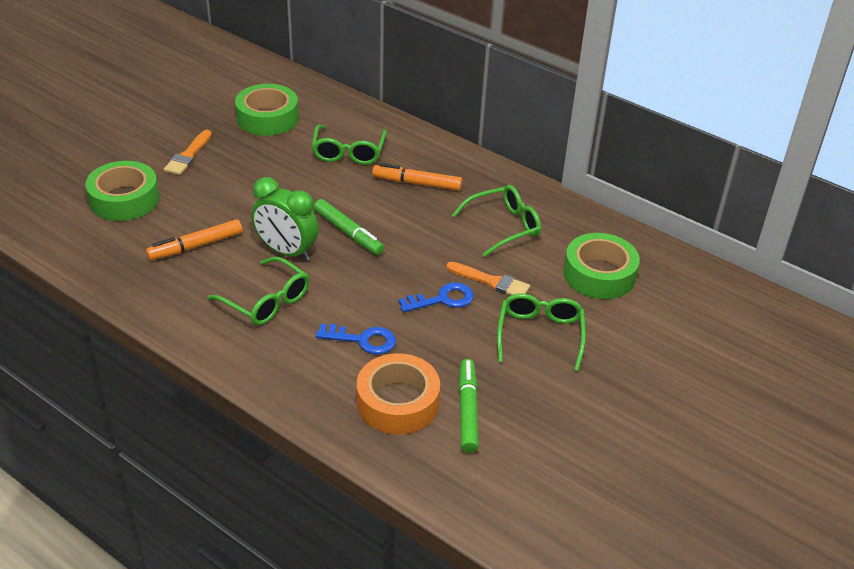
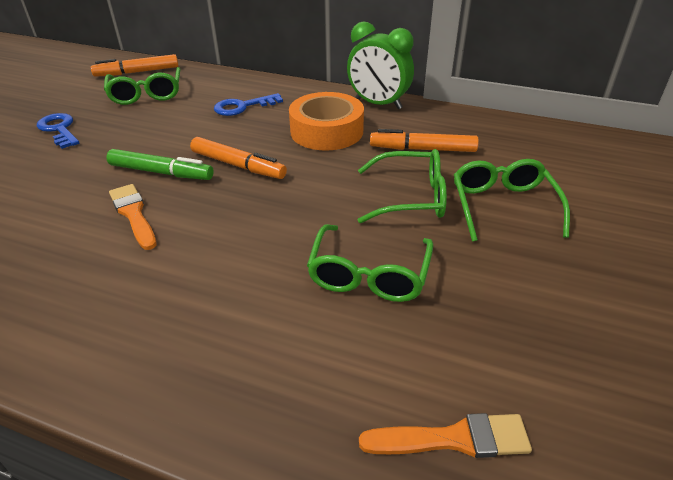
green marker: 2 -> 1
green tape: 3 -> 0
orange marker: 2 -> 3

